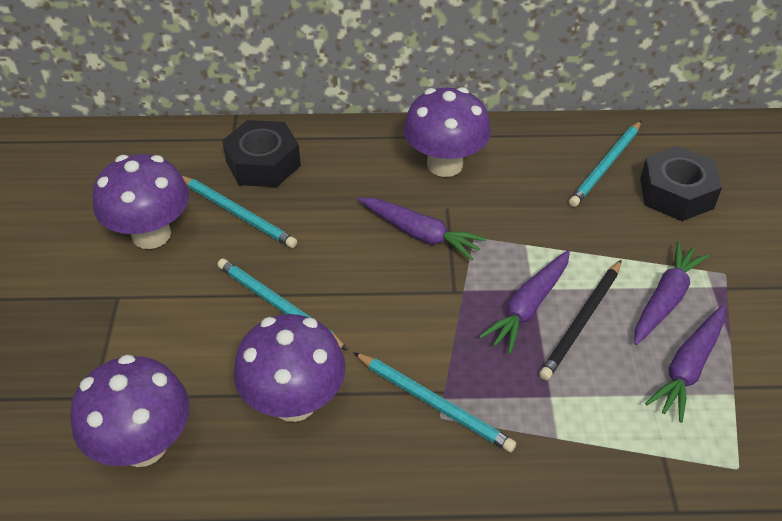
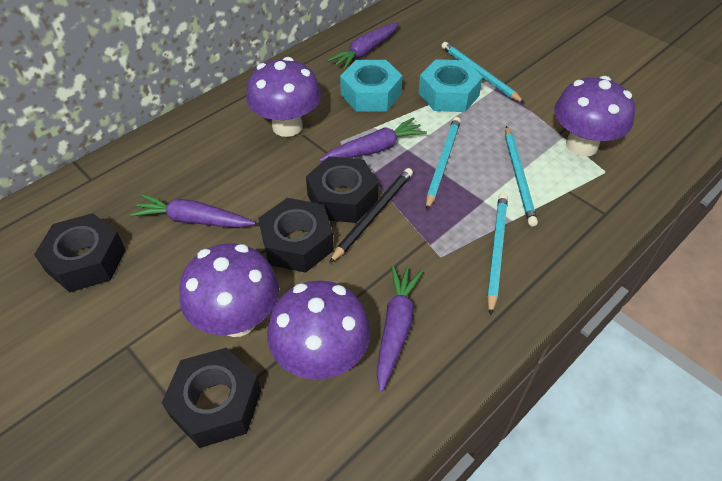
black nut: 2 -> 4
turquoise nut: 0 -> 2

